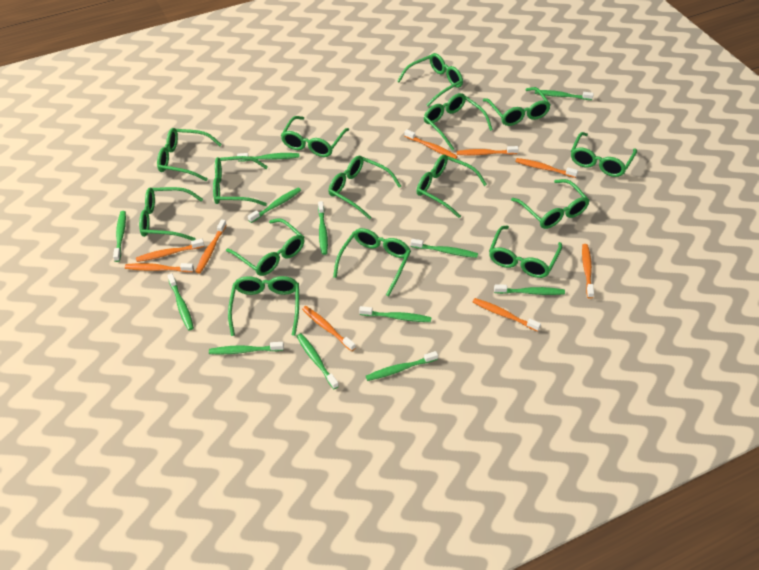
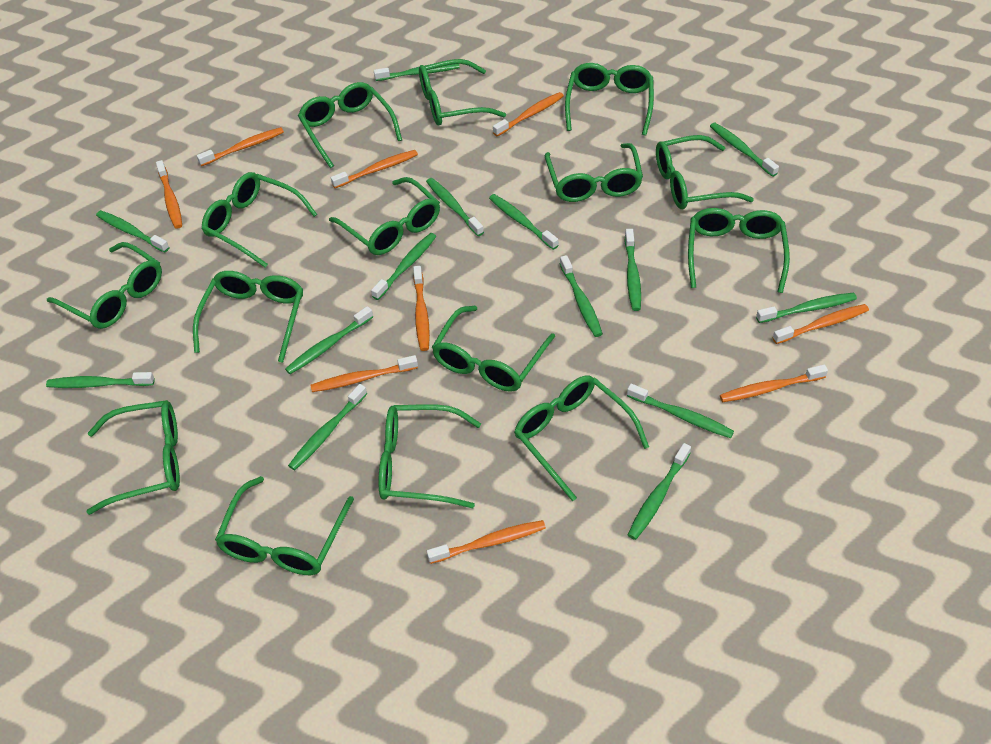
green toothbrush: 12 -> 14

